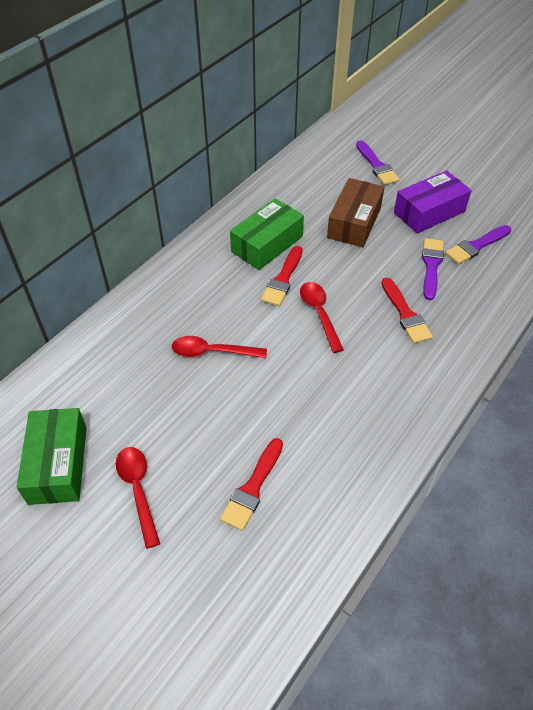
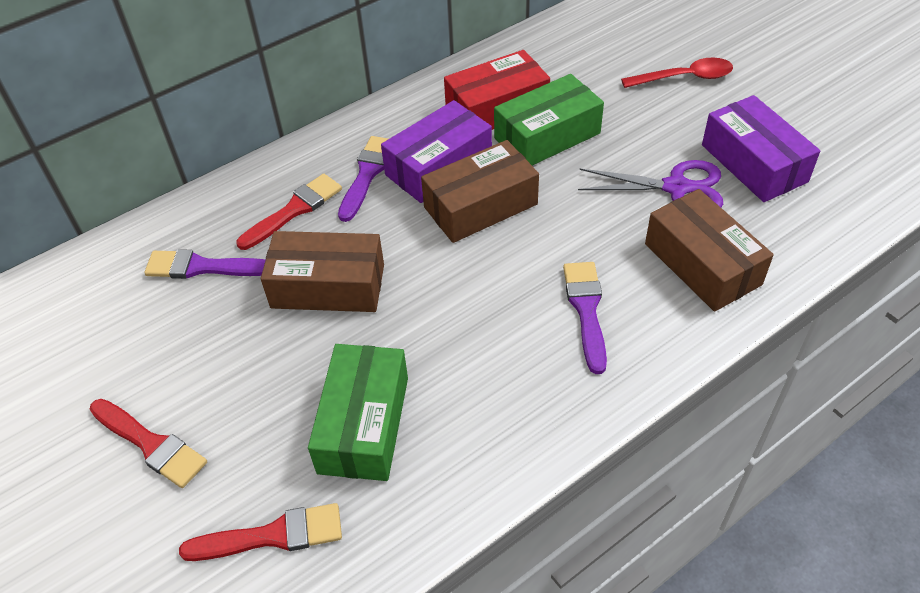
brown box: 1 -> 3
purple box: 1 -> 2
purple scissors: 0 -> 1
red box: 0 -> 1
red spoon: 3 -> 1

